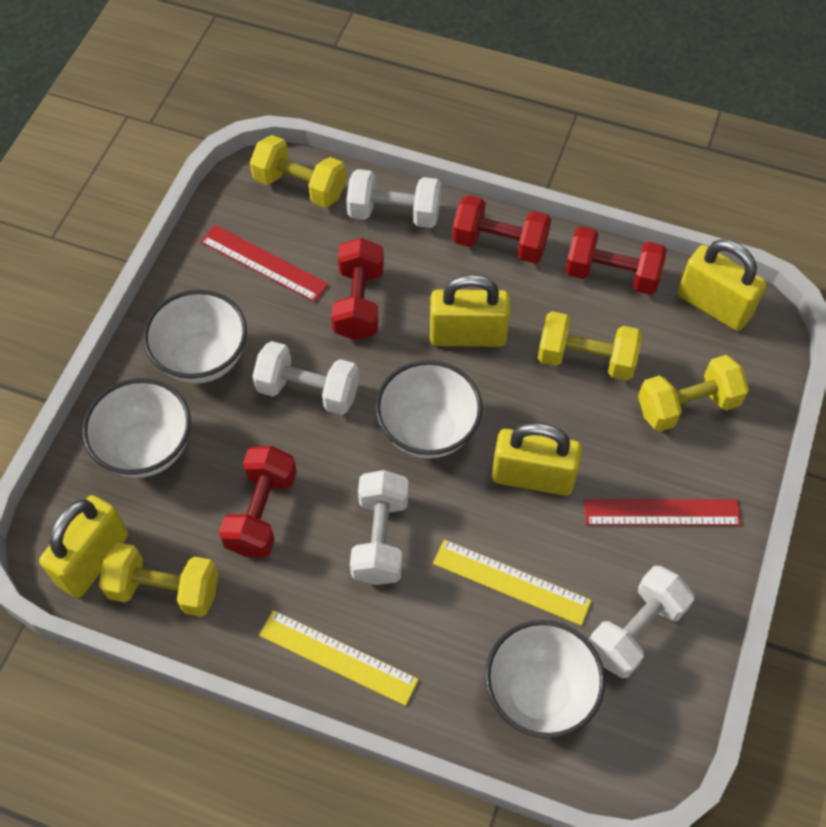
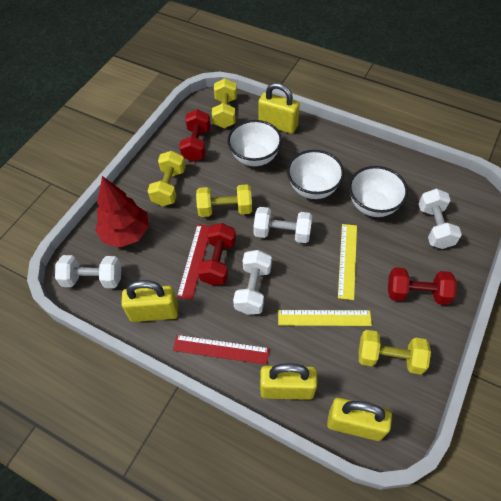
red dumbbell: 4 -> 3
red tree: 0 -> 1
white bowl: 4 -> 3

